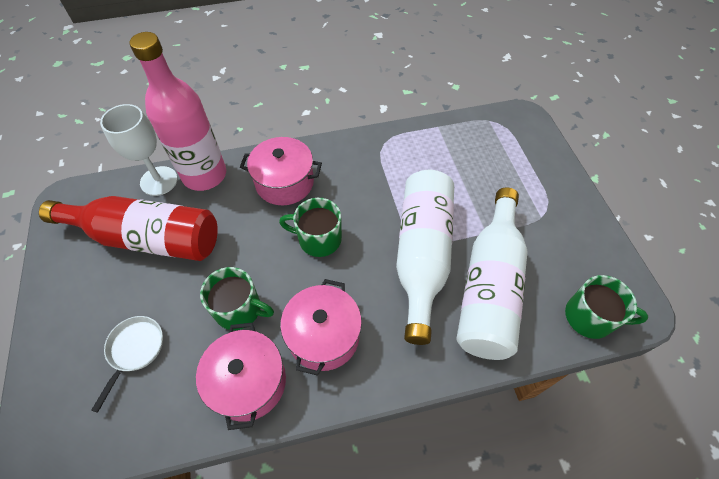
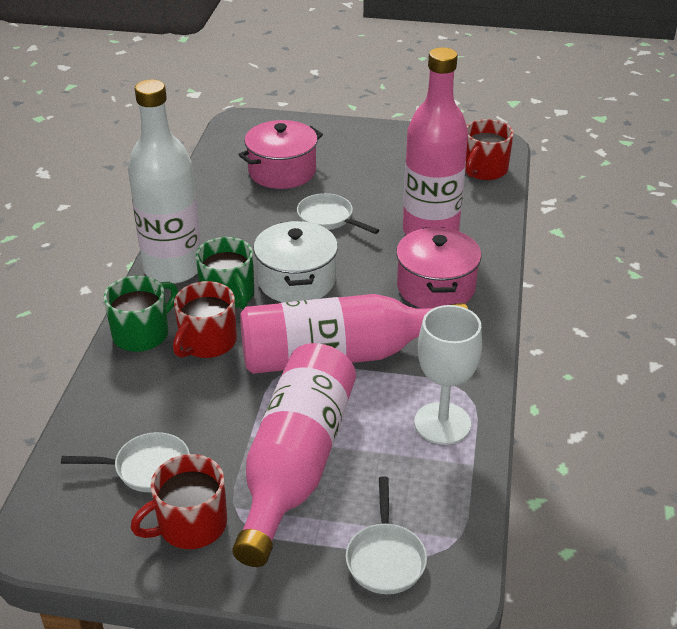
green mug: 3 -> 2
pink bottle: 1 -> 3
pink pot: 3 -> 2
red bottle: 1 -> 0
red mug: 0 -> 3
white bottle: 2 -> 1
white pan: 1 -> 3
white pot: 0 -> 1

